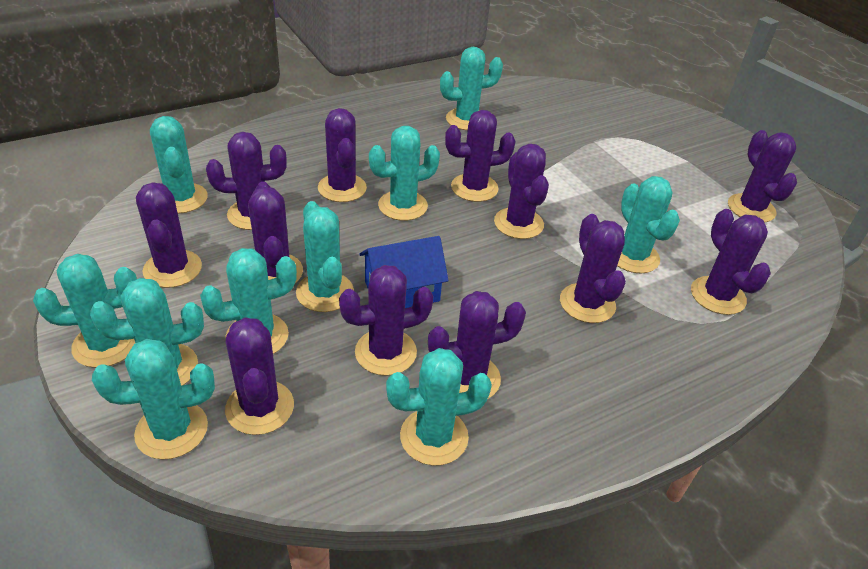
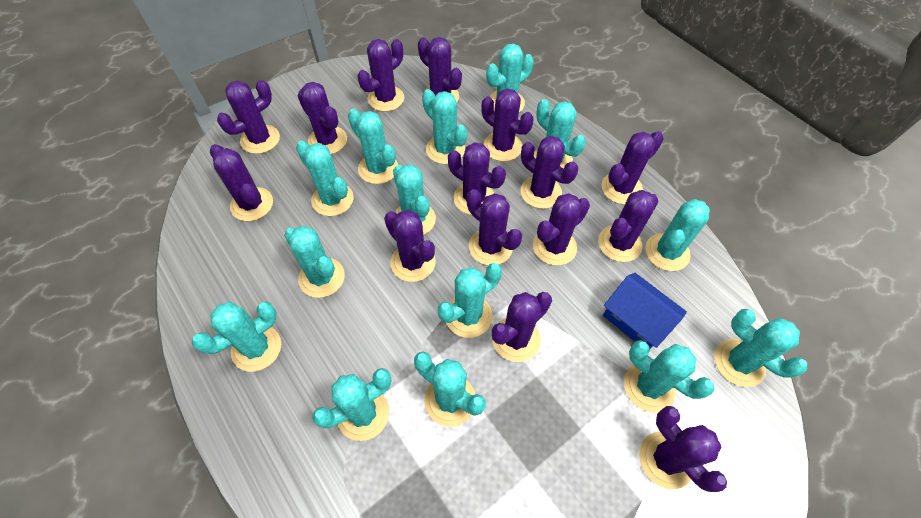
purple cactus: 12 -> 15
turquoise cactus: 10 -> 14

